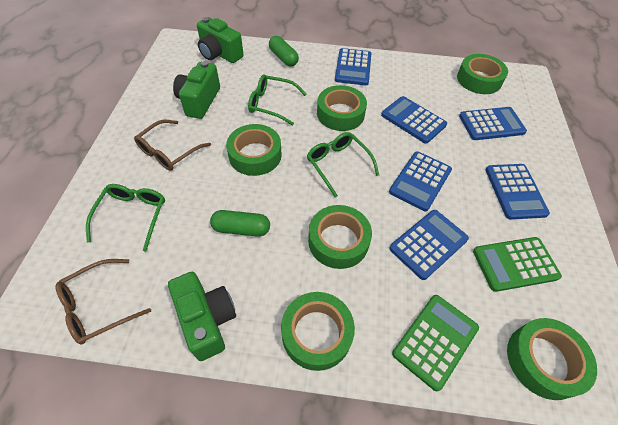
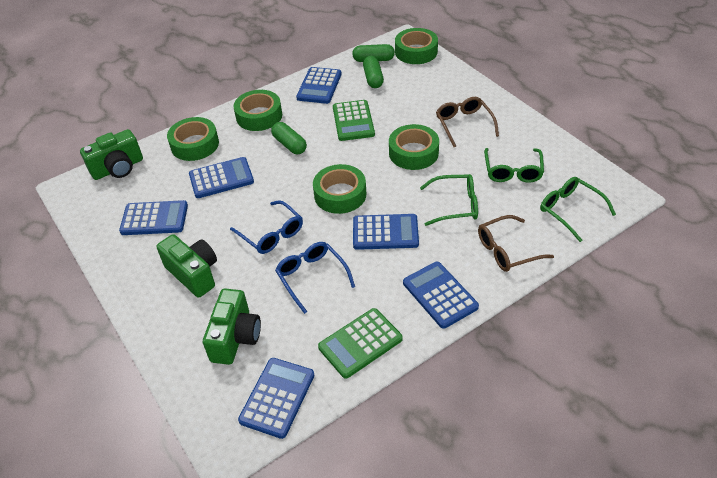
blue glasses: 0 -> 2
green capsule: 2 -> 3
green tape: 6 -> 5

